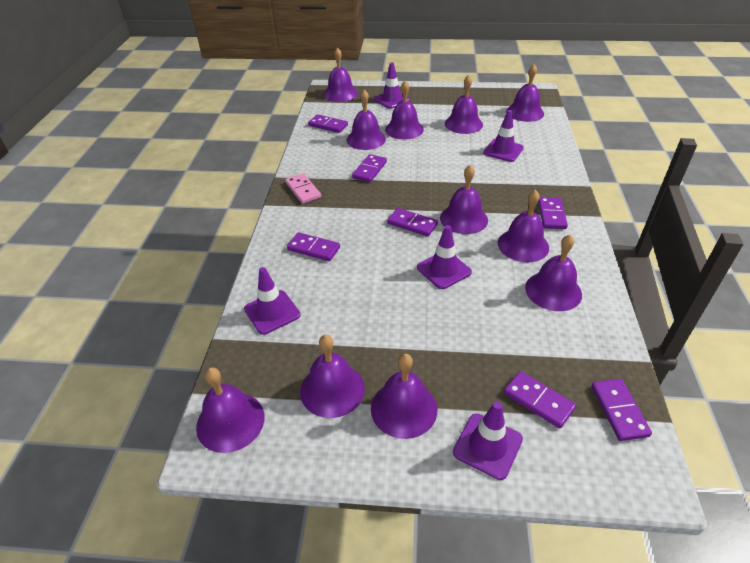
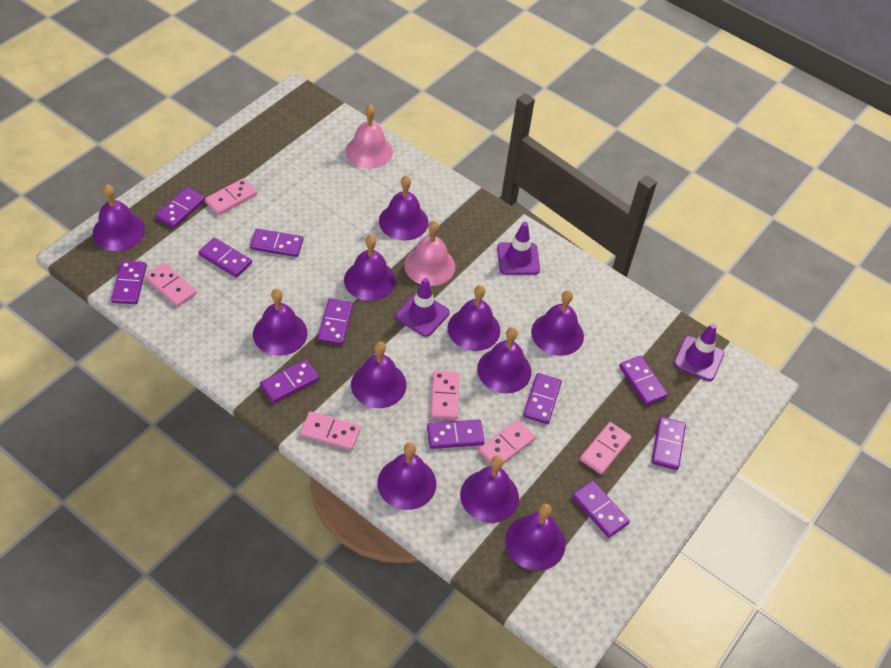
pink bell: 0 -> 2
pink domino: 1 -> 6
purple domino: 7 -> 11
purple traffic cone: 5 -> 3

